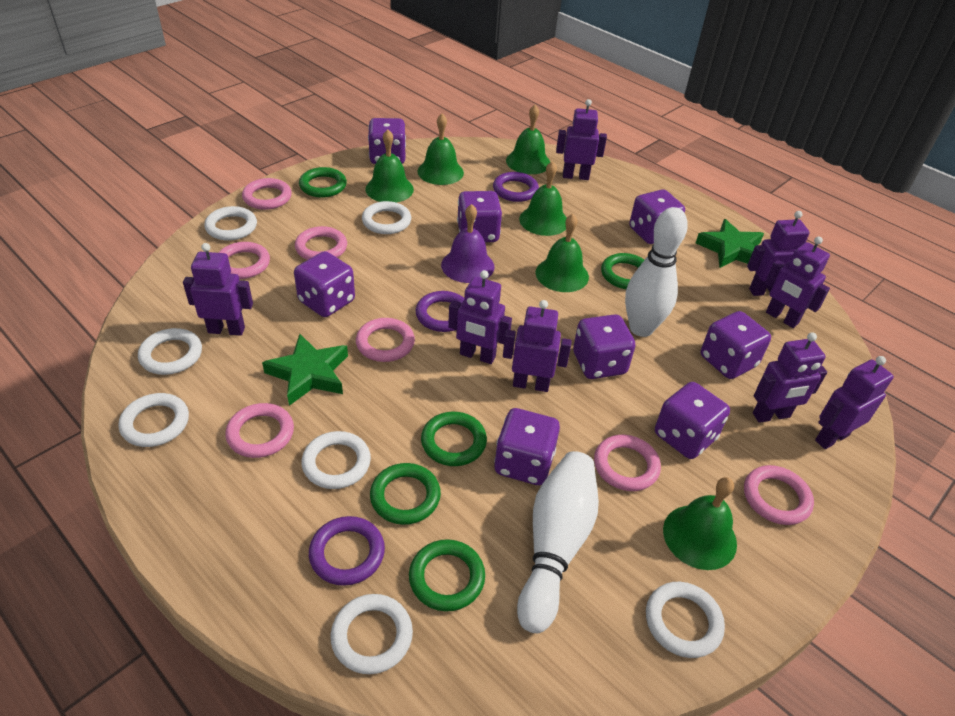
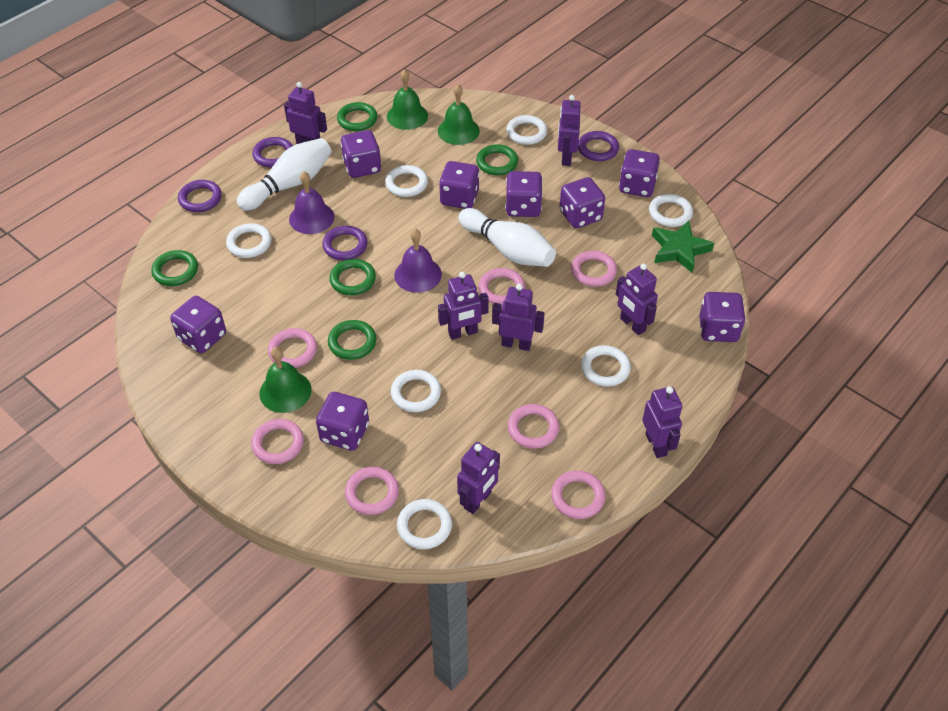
green bell: 6 -> 3
green star: 2 -> 1
purple bell: 1 -> 2
purple ring: 3 -> 4
purple robot: 8 -> 7

